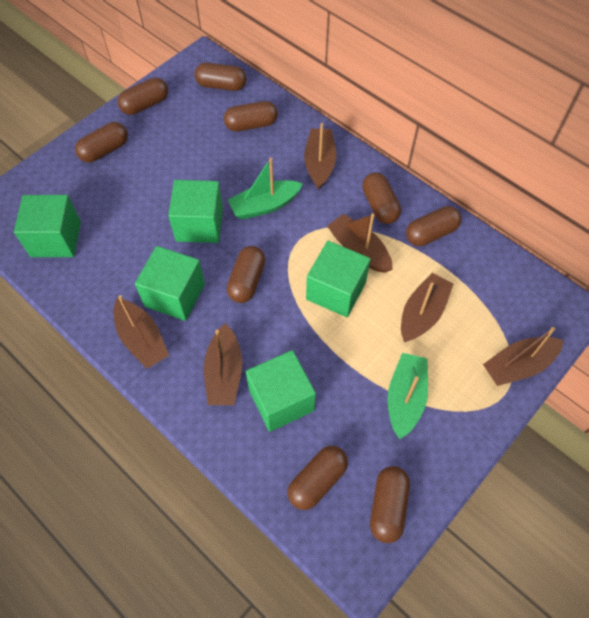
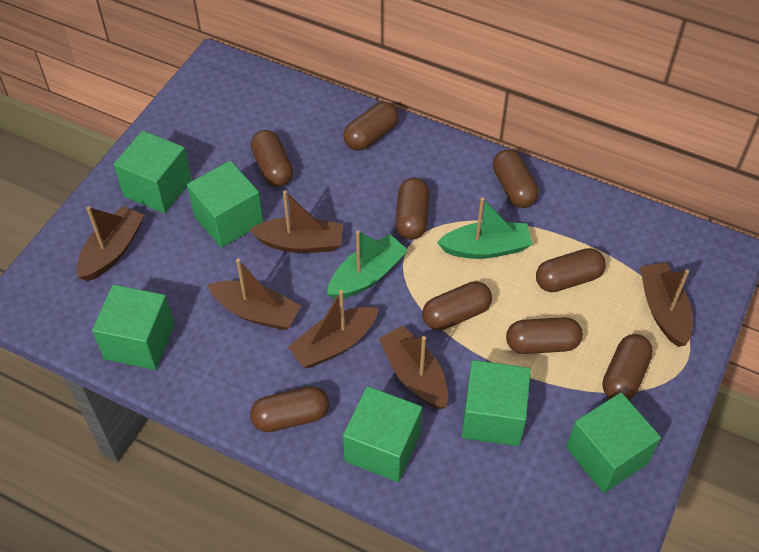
green cube: 5 -> 6

